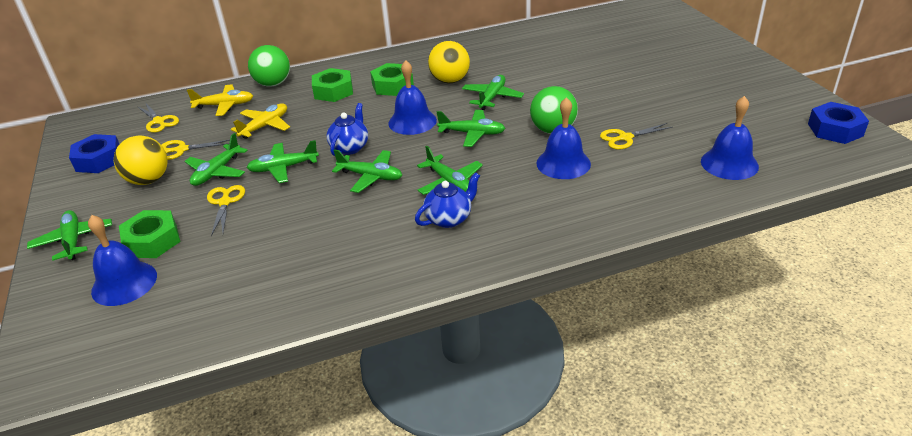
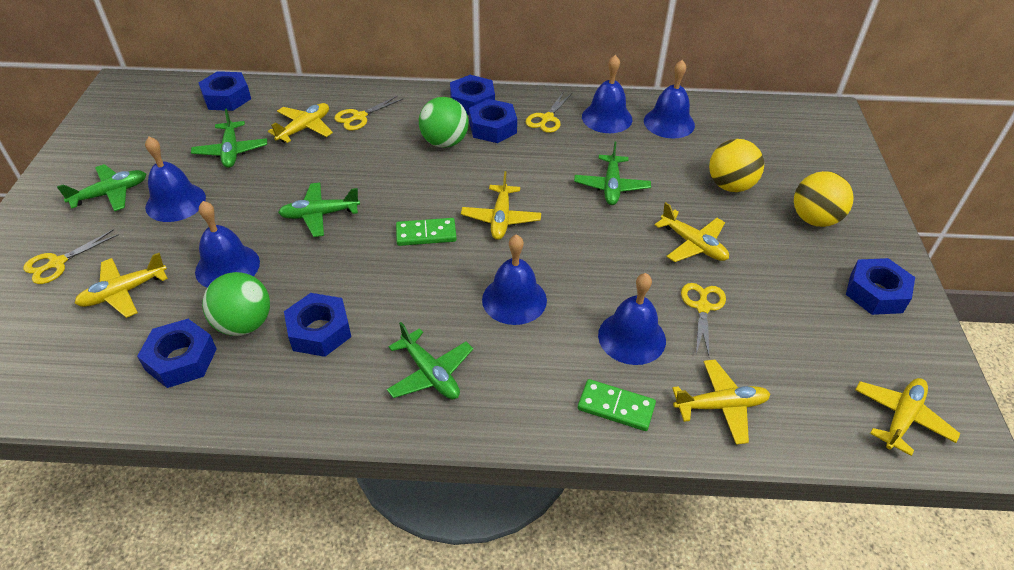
blue bell: 4 -> 6
blue nut: 2 -> 6
blue teapot: 2 -> 0
green domino: 0 -> 2
green nut: 3 -> 0
green plane: 7 -> 5
yellow plane: 2 -> 6

